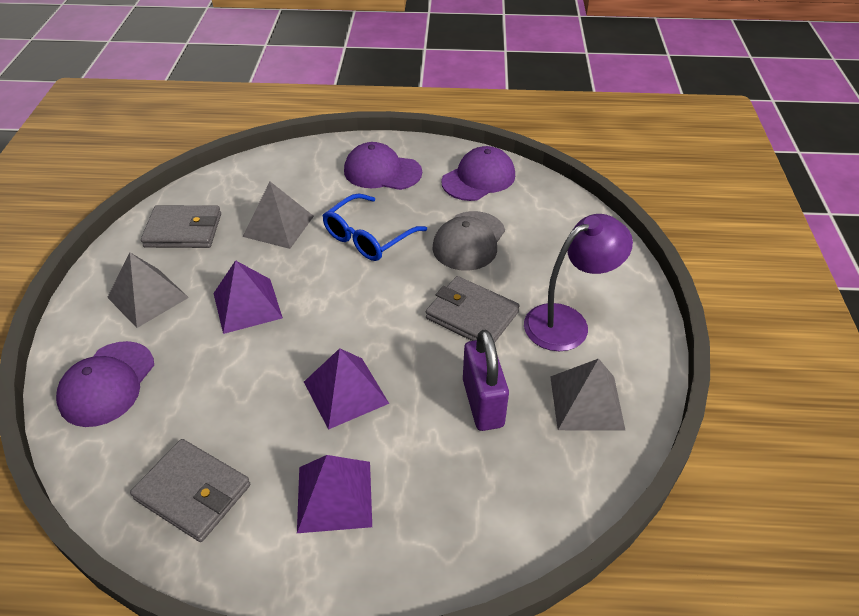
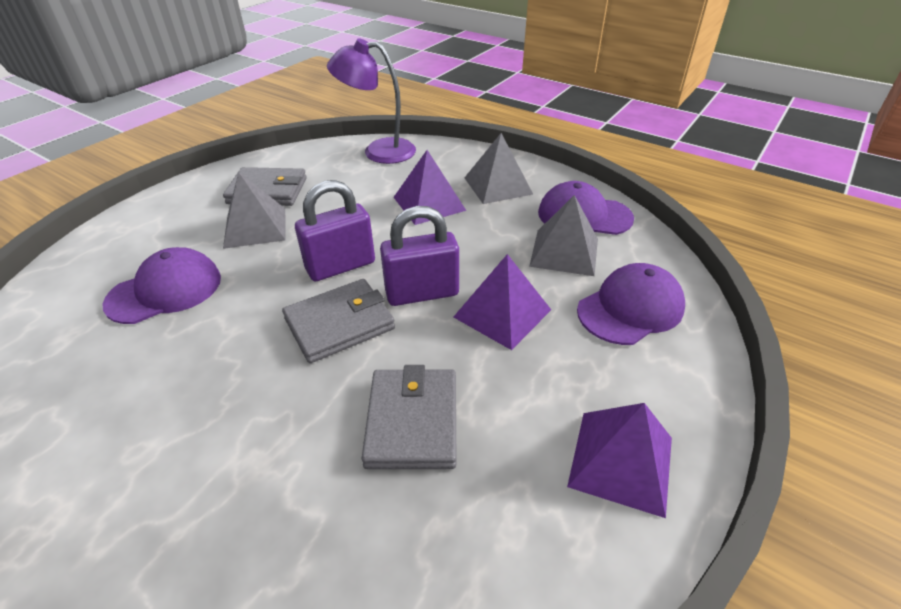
blue glasses: 1 -> 0
grey cap: 1 -> 0
purple padlock: 1 -> 2

